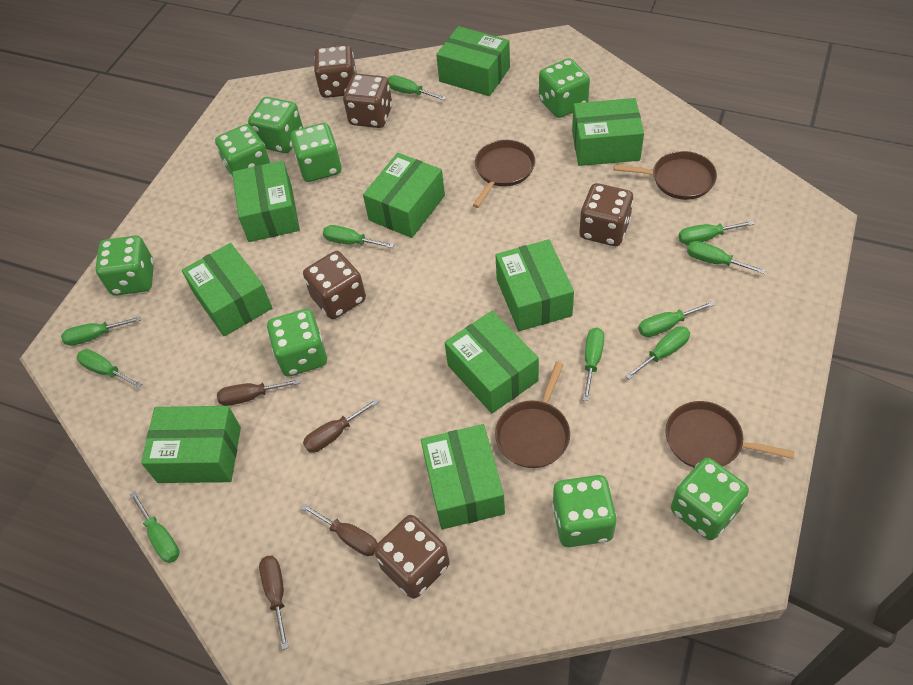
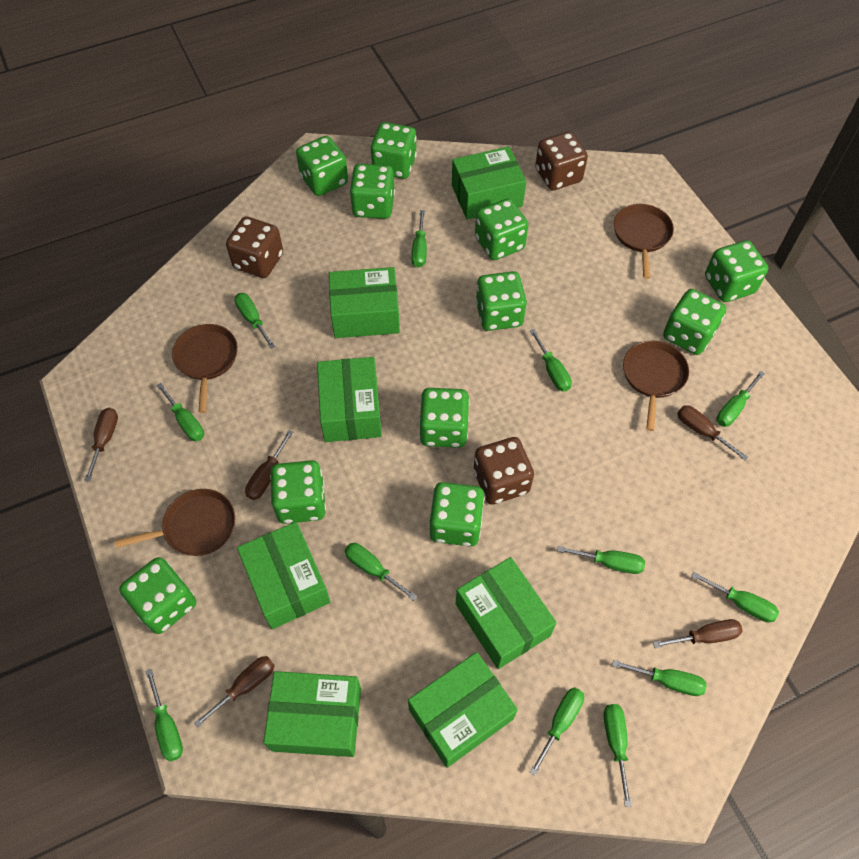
brown dice: 5 -> 3
brown screwdriver: 4 -> 5
green box: 9 -> 7
green dice: 8 -> 11
green screwdriver: 10 -> 12

